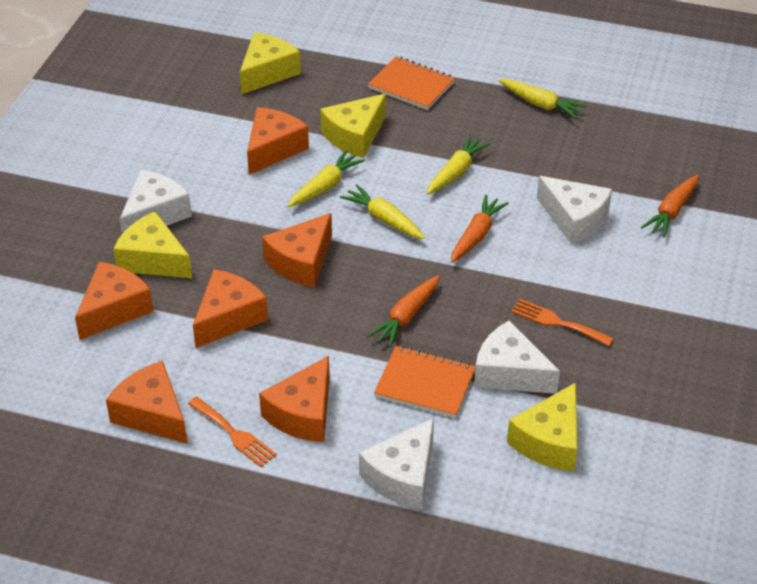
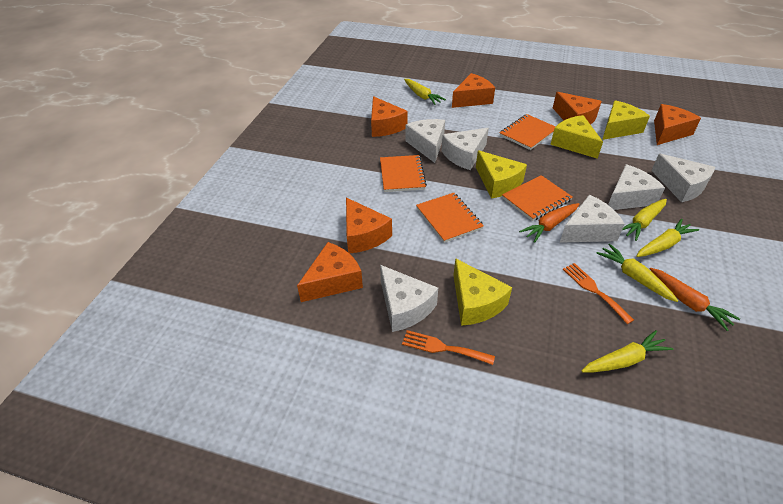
orange carrot: 3 -> 2
orange notebook: 2 -> 4
white cheese: 4 -> 6
yellow carrot: 4 -> 5

